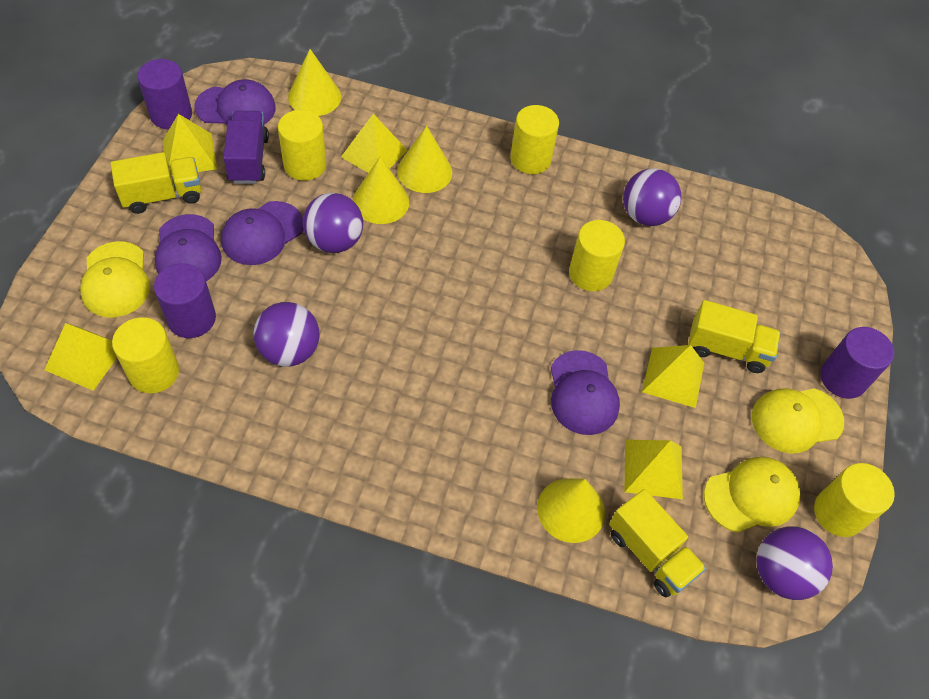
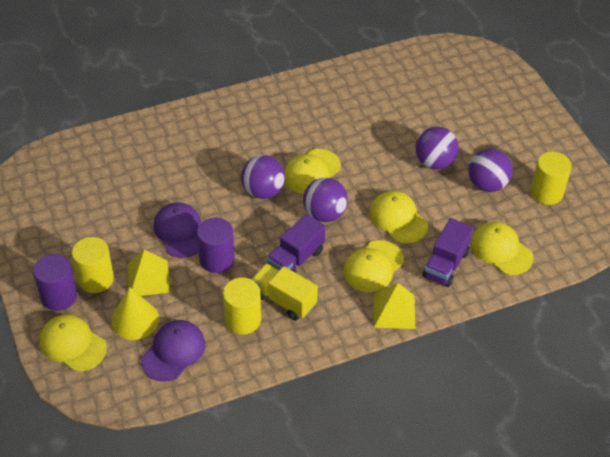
purple cap: 4 -> 2
purple cylinder: 3 -> 2
purple truck: 1 -> 2
yellow cap: 3 -> 5
yellow cone: 4 -> 1
yellow cylinder: 5 -> 3
yellow pyramid: 5 -> 2
yellow truck: 3 -> 1

